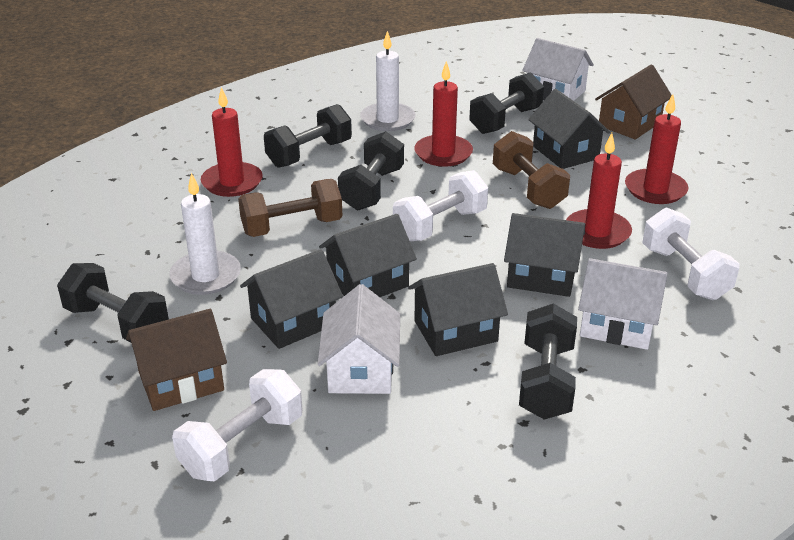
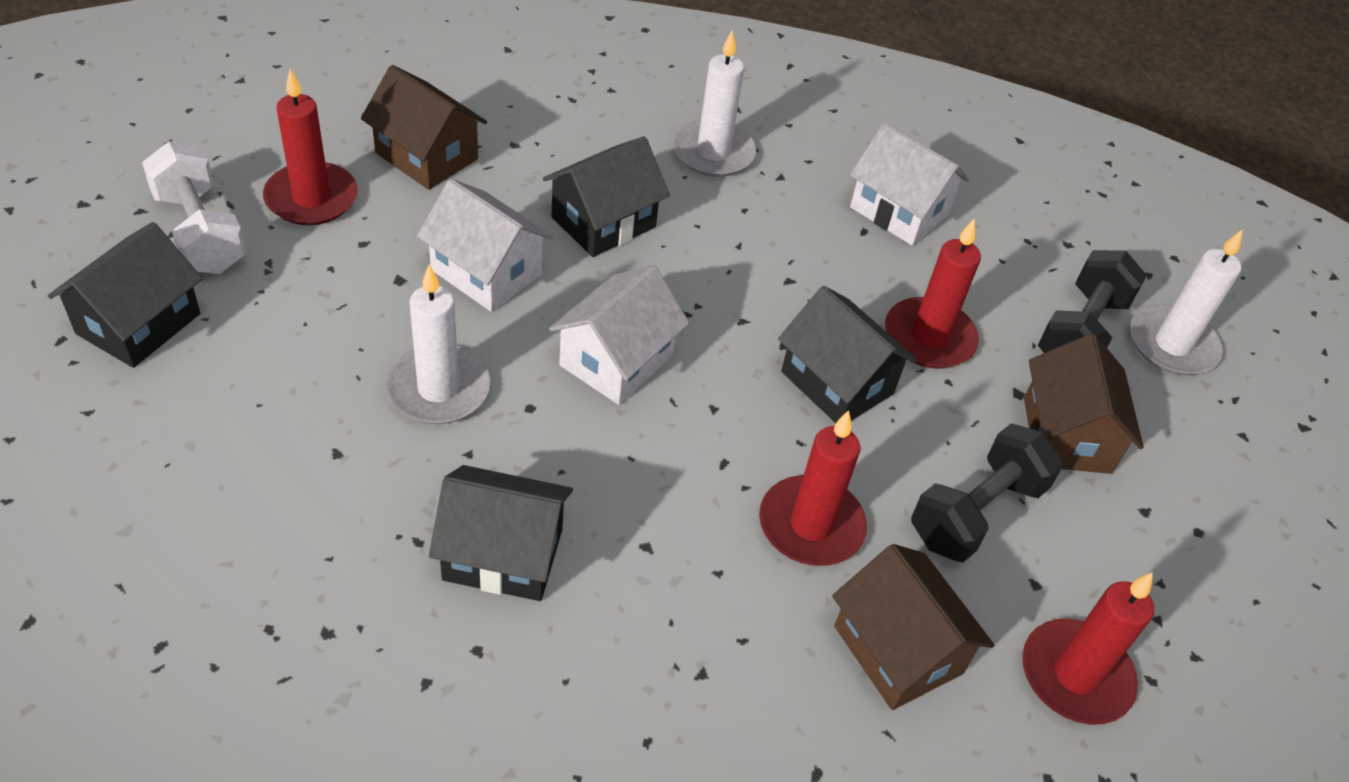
black dumbbell: 5 -> 2
black house: 5 -> 4
brown dumbbell: 2 -> 0
brown house: 2 -> 3
white candle: 2 -> 3
white dumbbell: 3 -> 1

